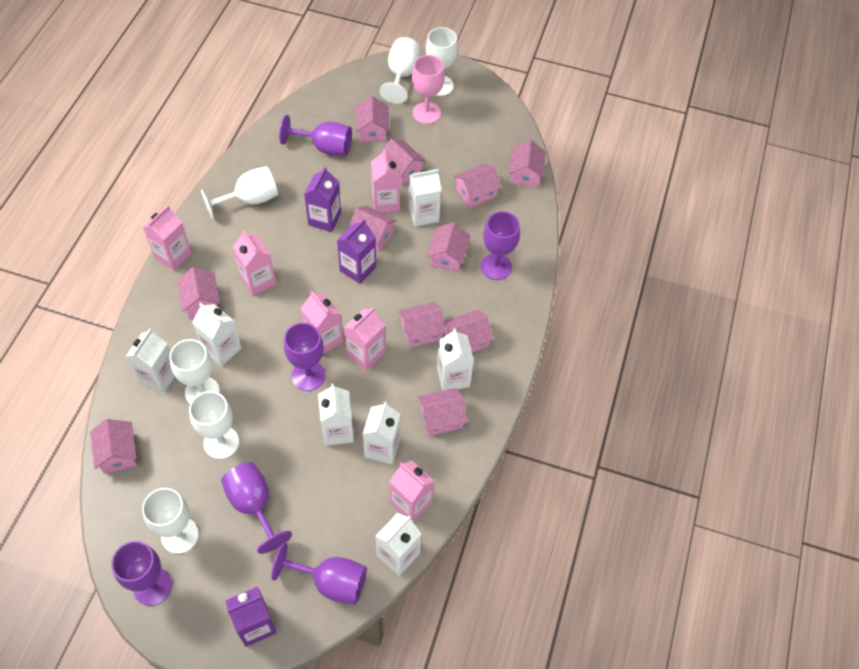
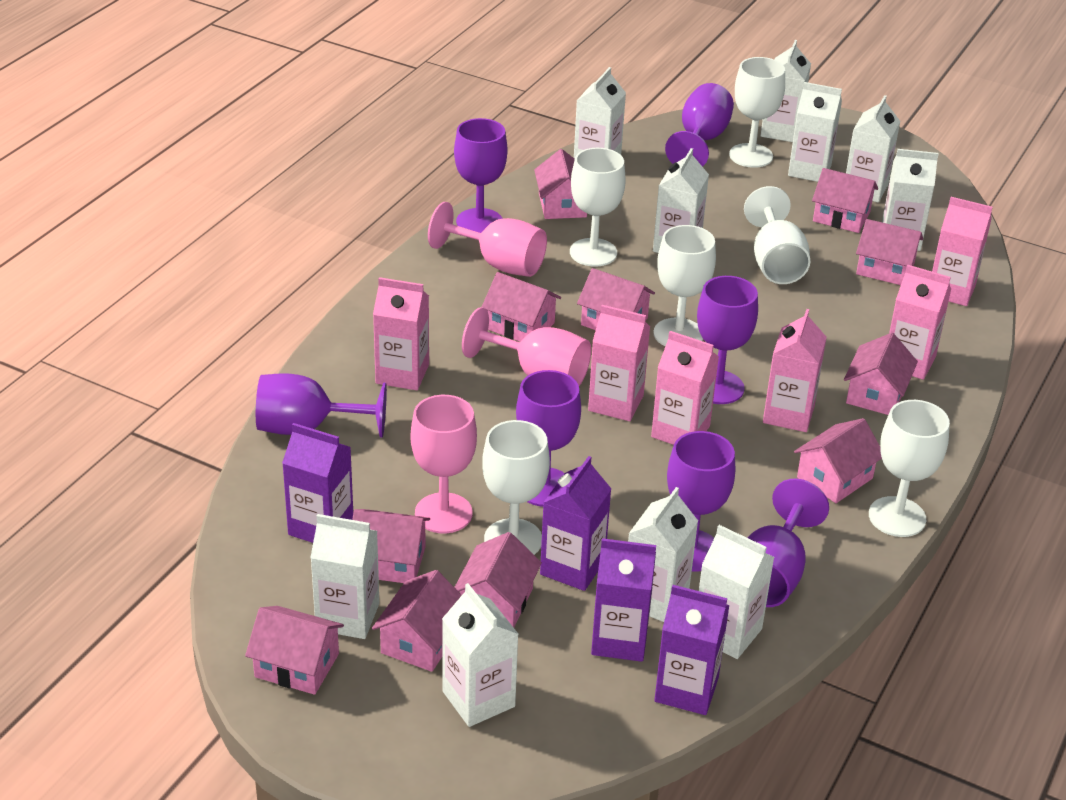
pink goblet: 1 -> 3
purple carton: 3 -> 4
purple goblet: 6 -> 7
white carton: 7 -> 10

